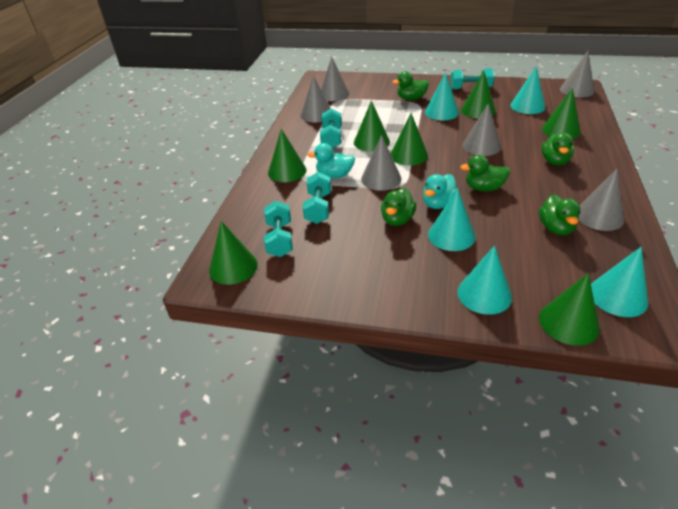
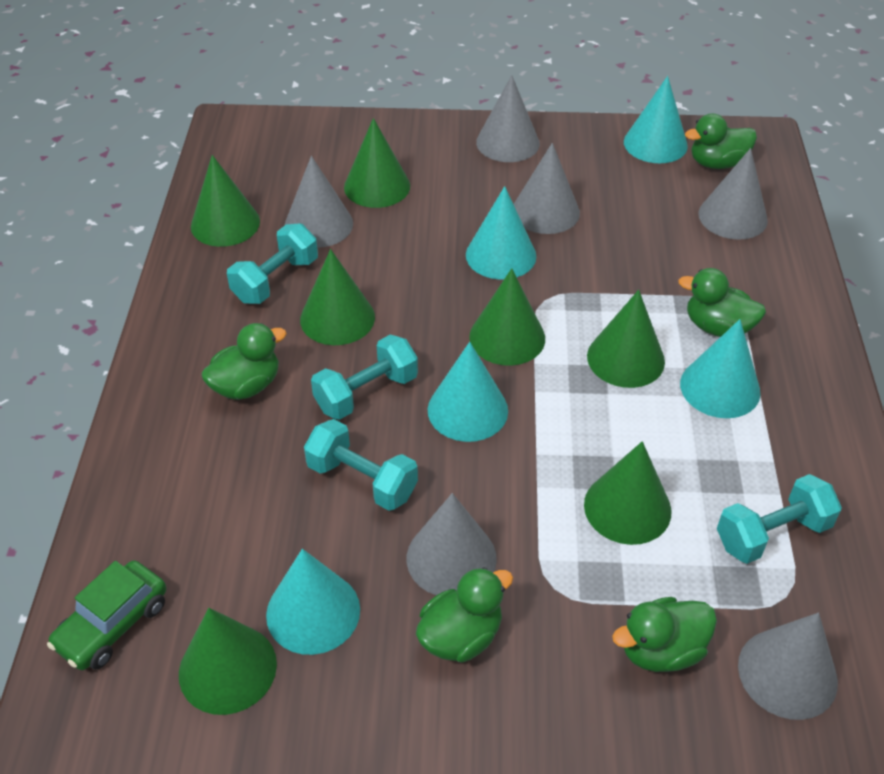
green car: 0 -> 1
turquoise duck: 2 -> 0

